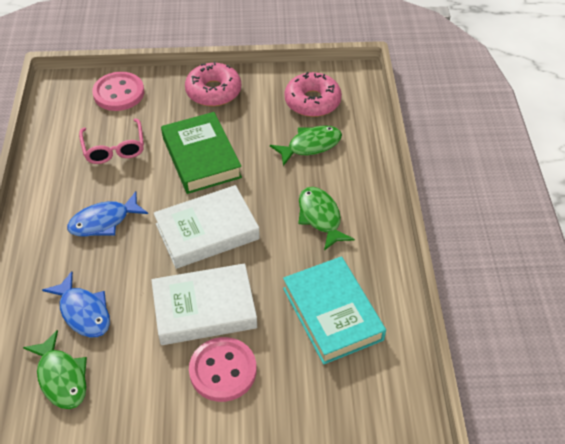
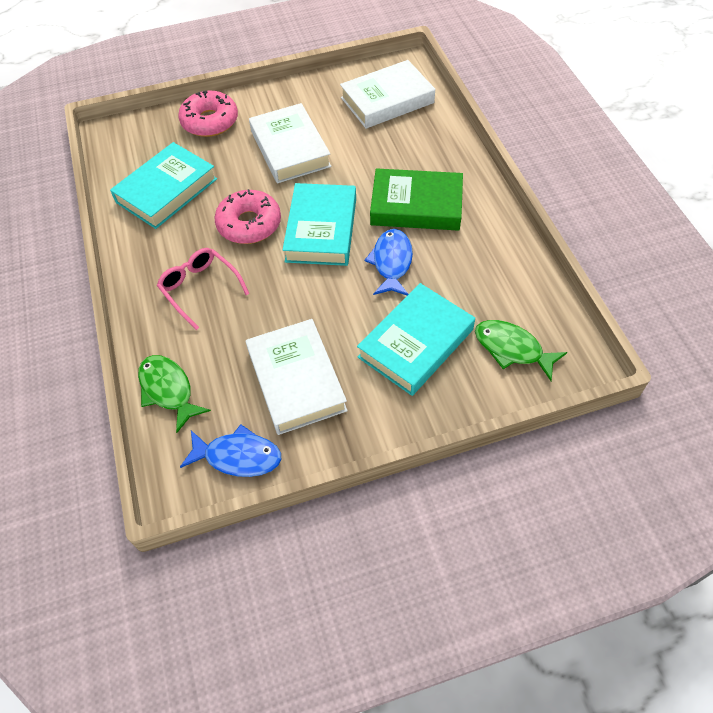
green fish: 3 -> 2
pink button: 2 -> 0
turquoise book: 1 -> 3
white book: 2 -> 3

